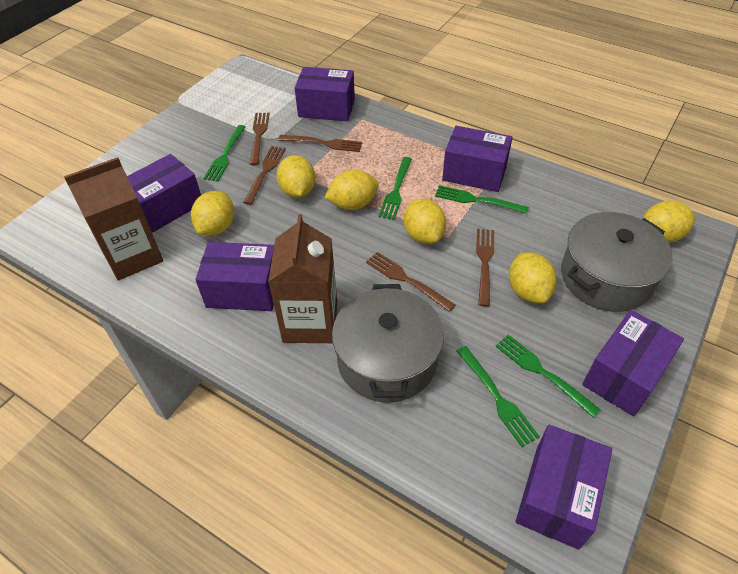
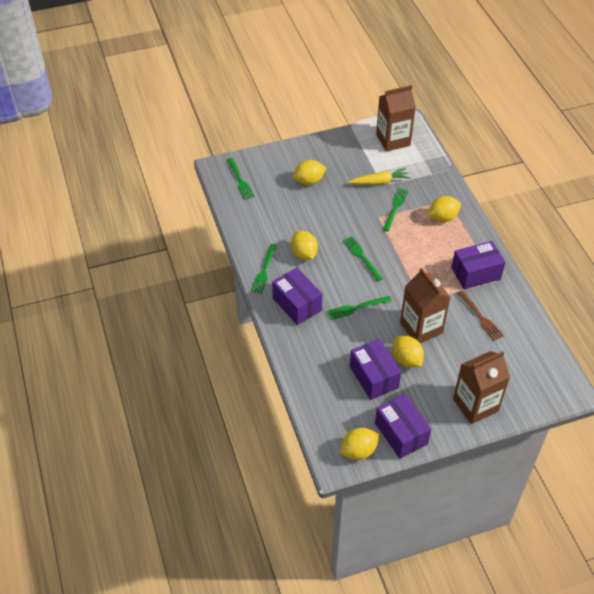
brown carton: 2 -> 3
brown fork: 5 -> 1
grey pot: 2 -> 0
purple box: 6 -> 4
yellow carrot: 0 -> 1
yellow lemon: 6 -> 5

